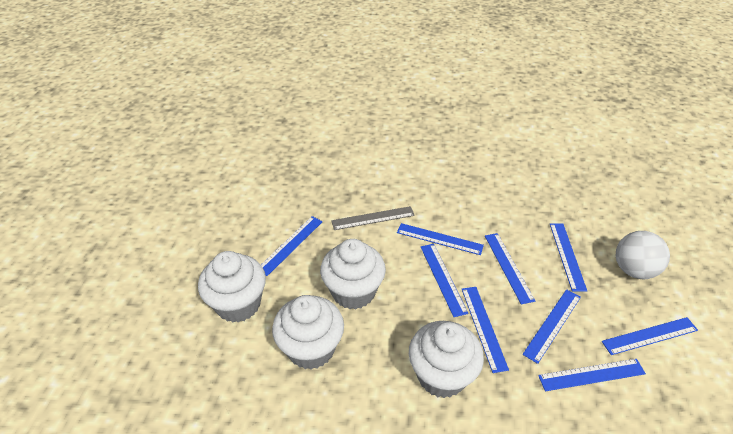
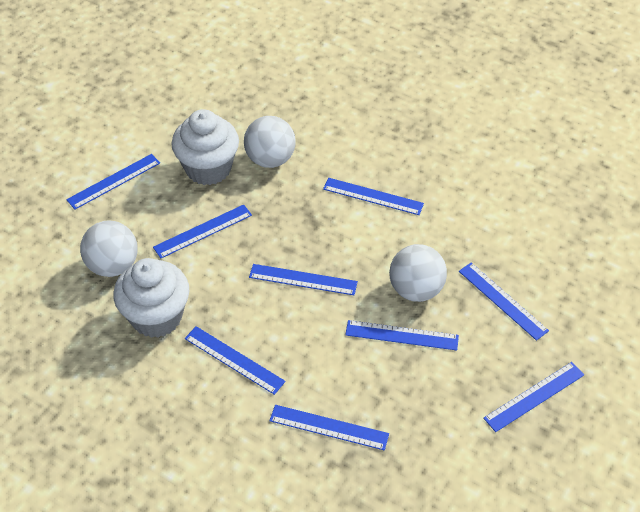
grey ruler: 1 -> 0
white ball: 1 -> 3
white cupcake: 4 -> 2

